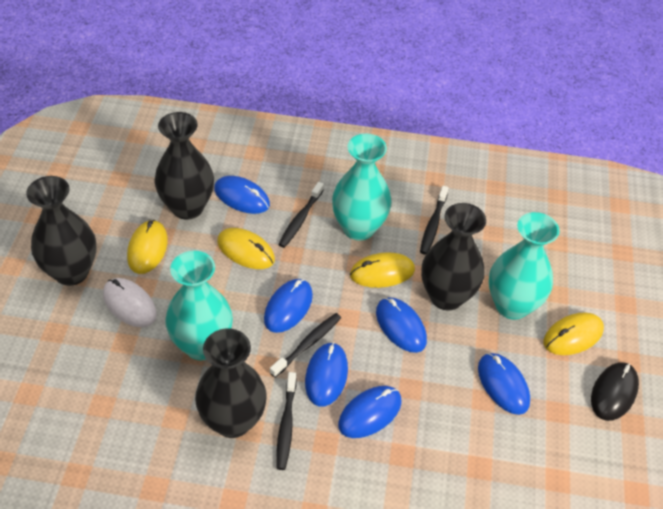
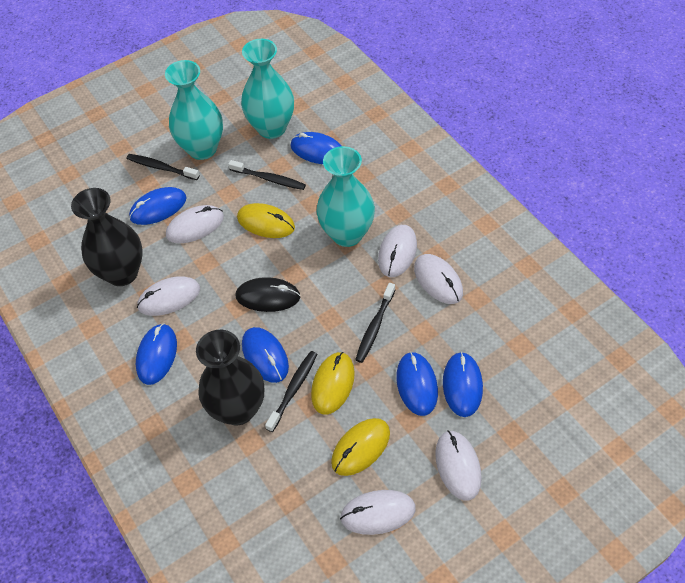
black vase: 4 -> 2
white mouse: 1 -> 6
yellow mouse: 4 -> 3

